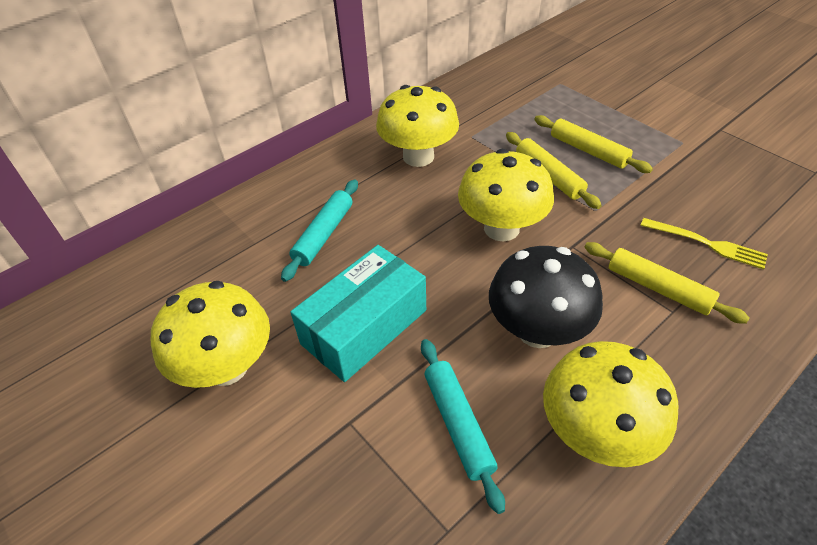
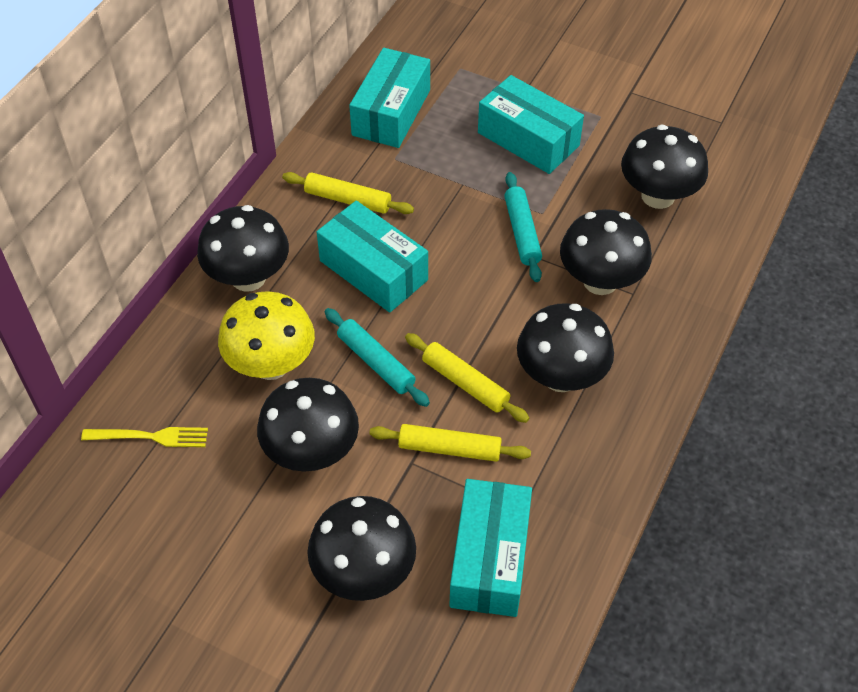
black mushroom: 1 -> 6
turquoise box: 1 -> 4
yellow mushroom: 4 -> 1

